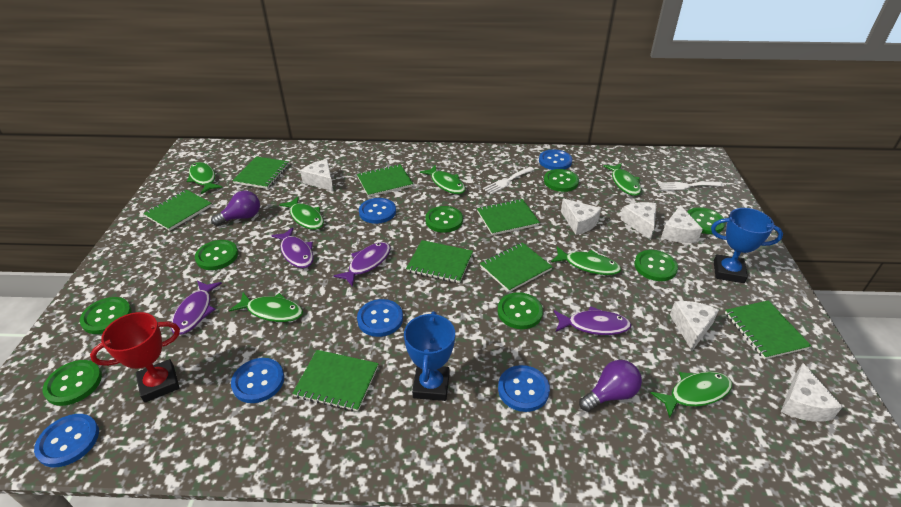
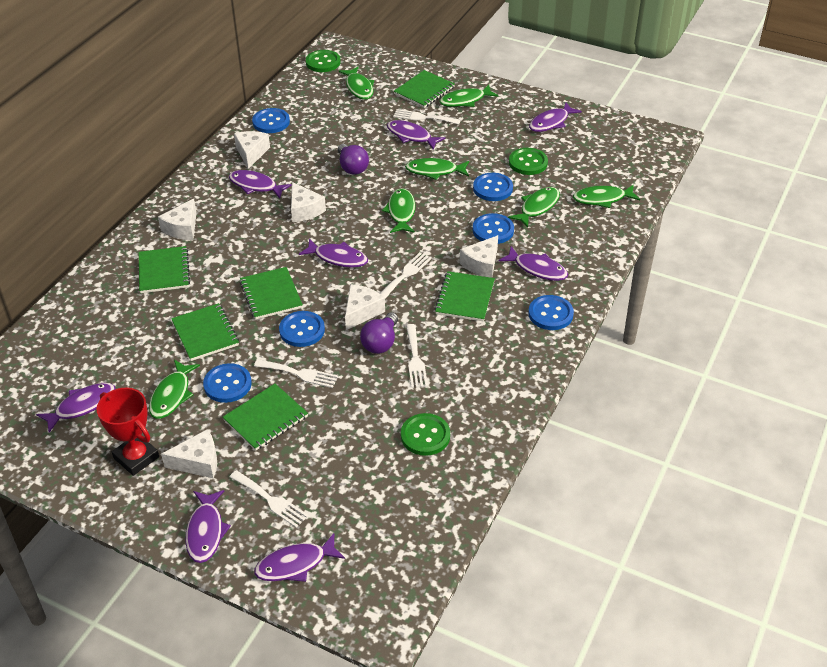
blue trophy: 2 -> 0
green button: 8 -> 3
green notebook: 8 -> 6
purple fish: 4 -> 8
white fork: 2 -> 5

